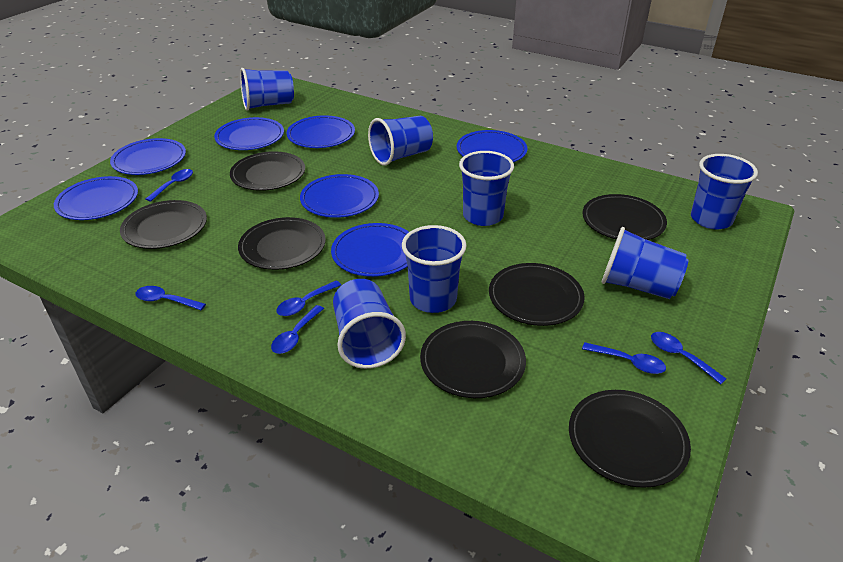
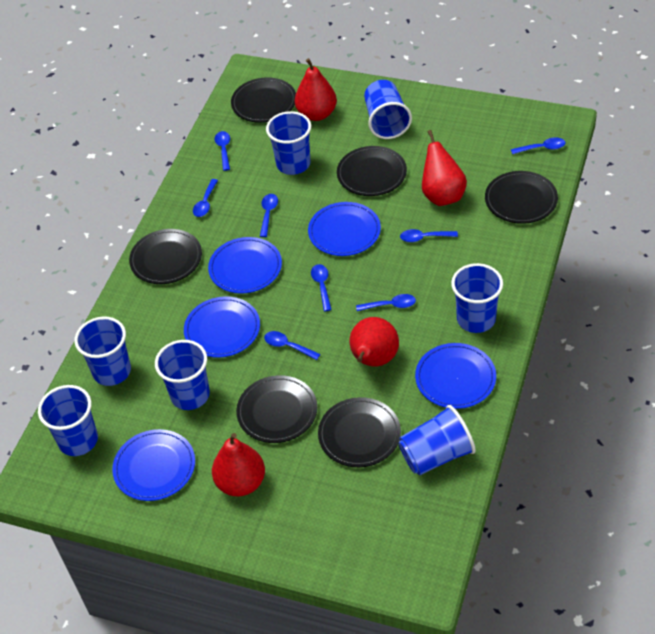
black plate: 7 -> 6
blue plate: 7 -> 5
blue spoon: 6 -> 8
red pear: 0 -> 4

